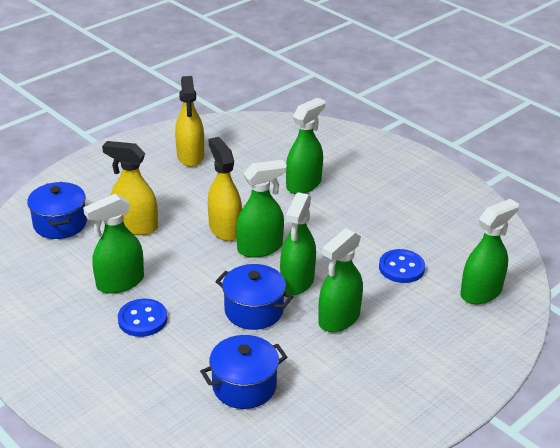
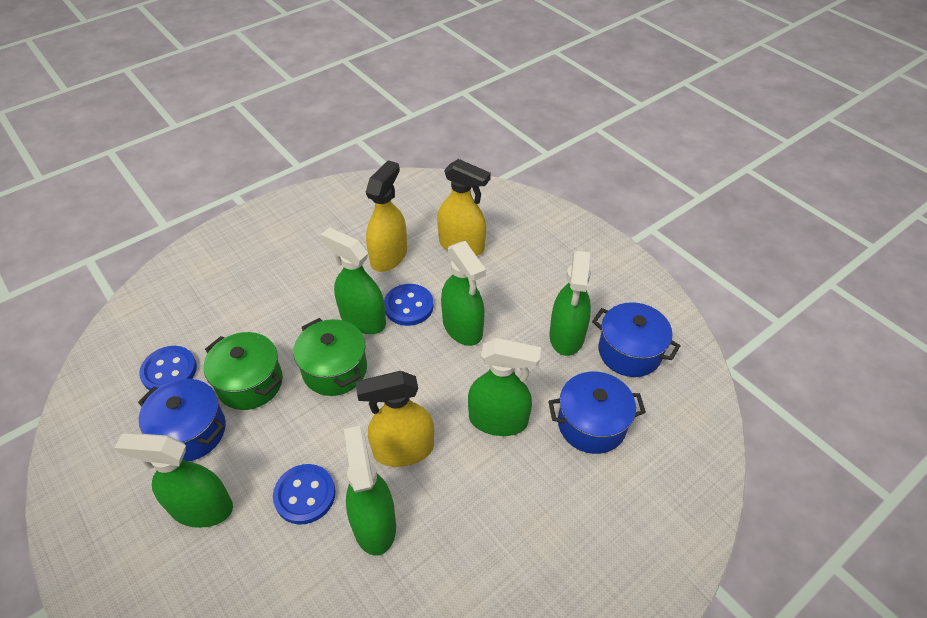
blue button: 2 -> 3
green pot: 0 -> 2

